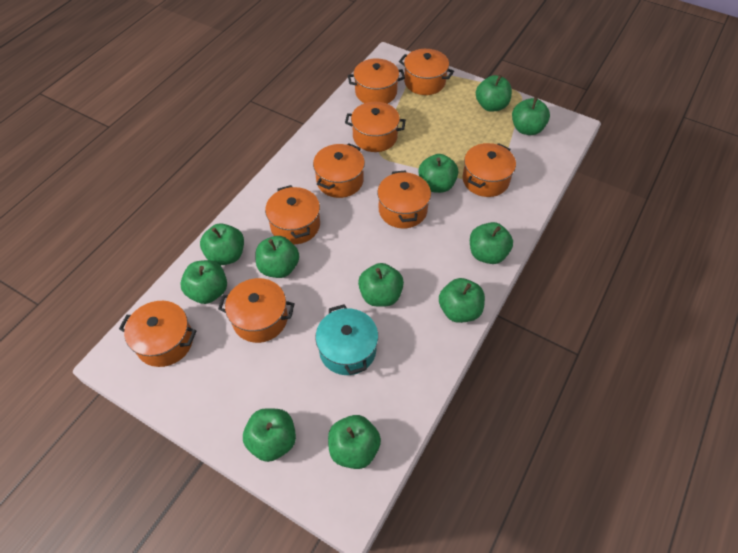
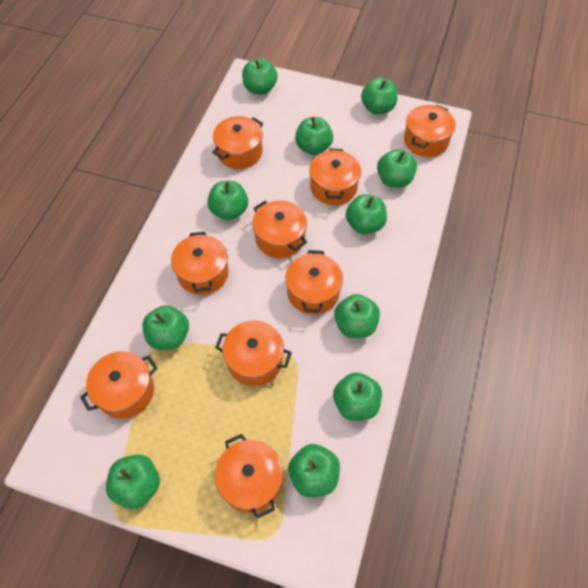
turquoise pot: 1 -> 0

